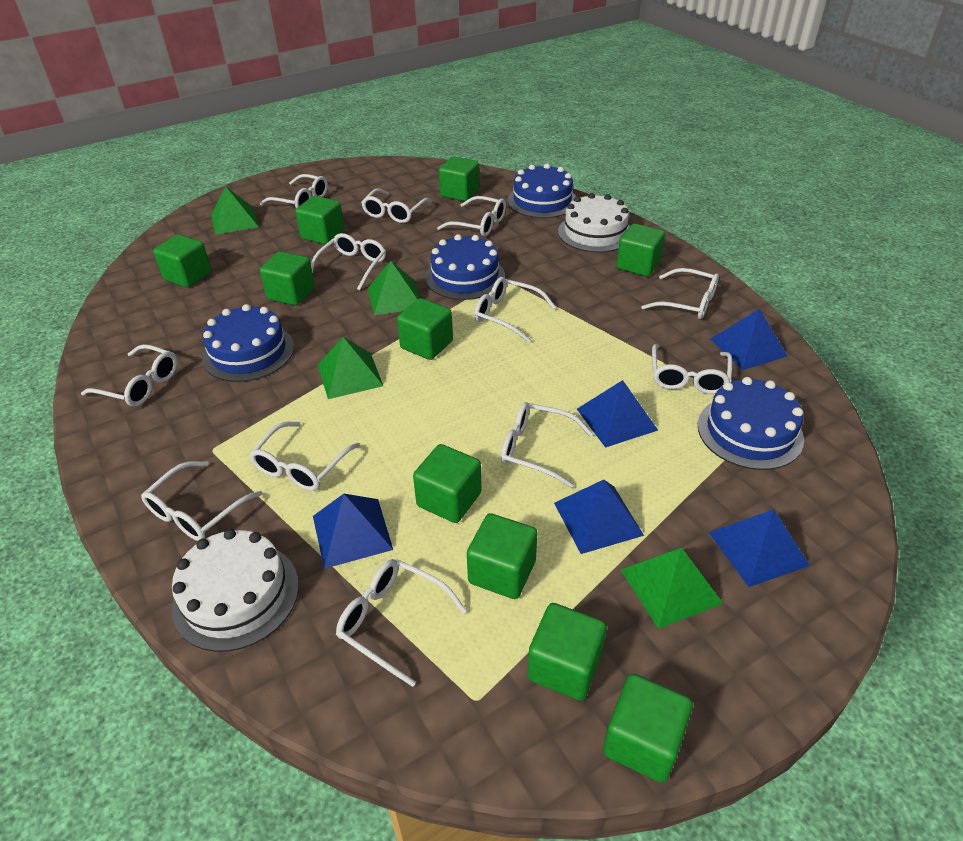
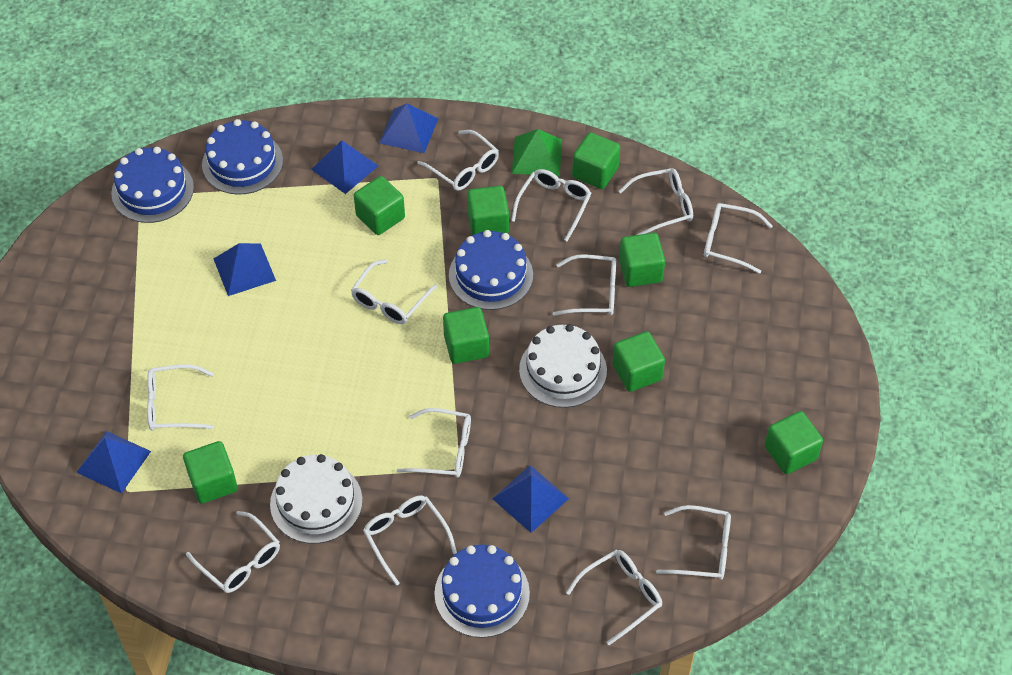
green cube: 10 -> 8
green pyramid: 4 -> 1

